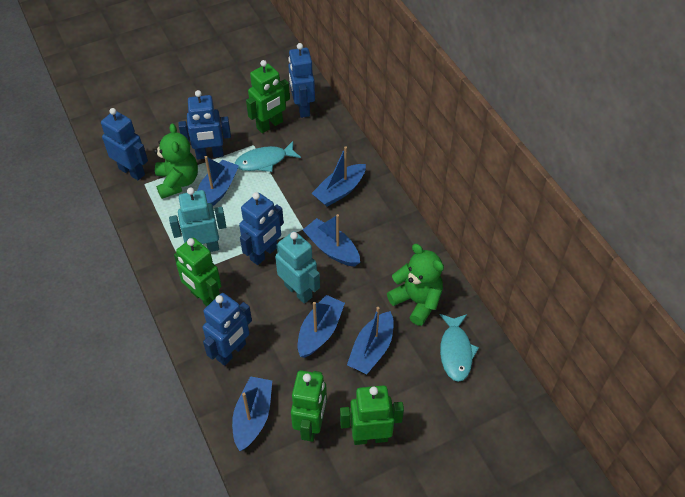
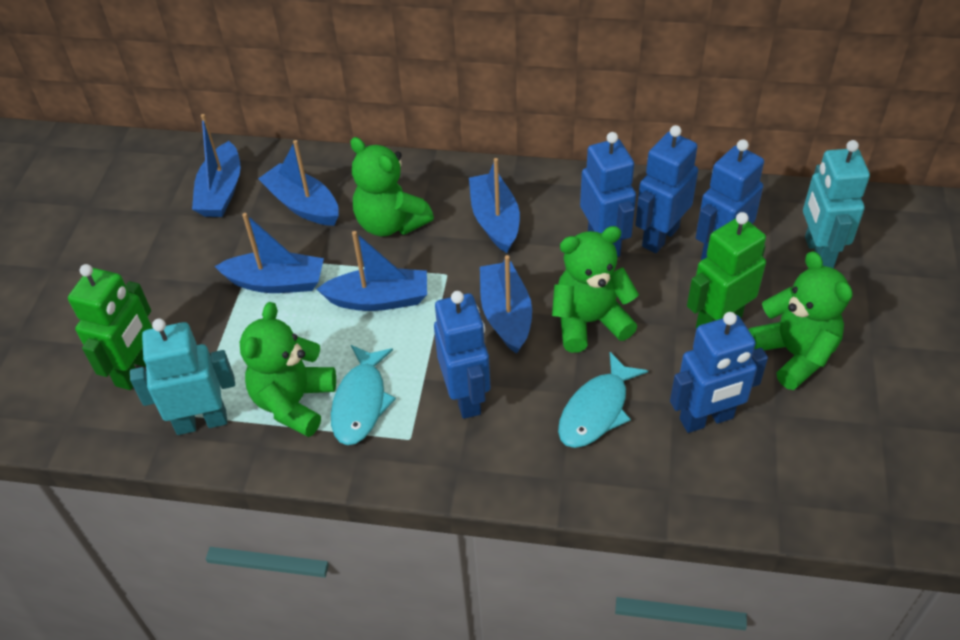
green robot: 4 -> 2
green teddy bear: 2 -> 4

